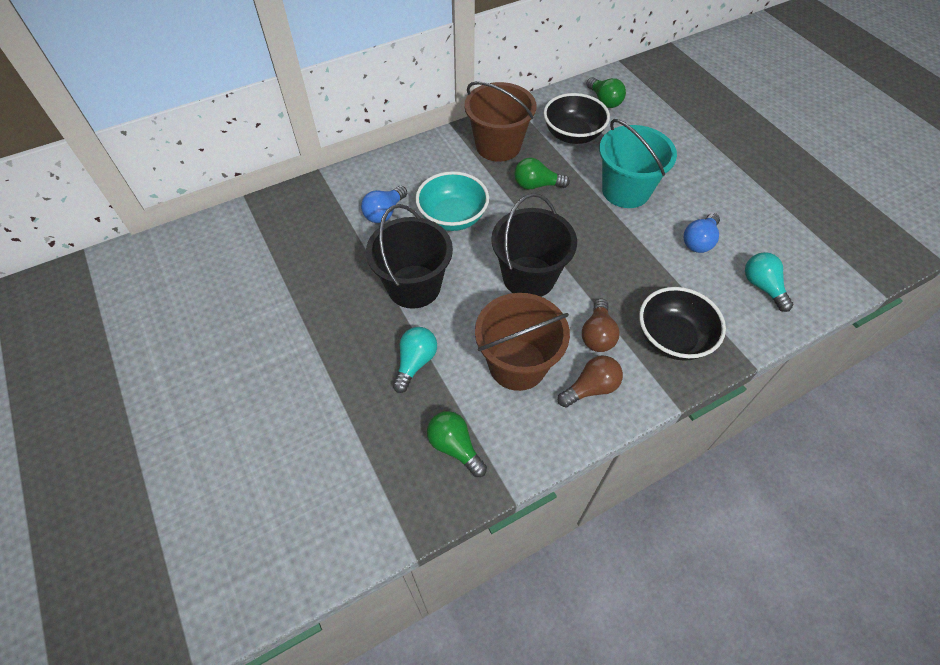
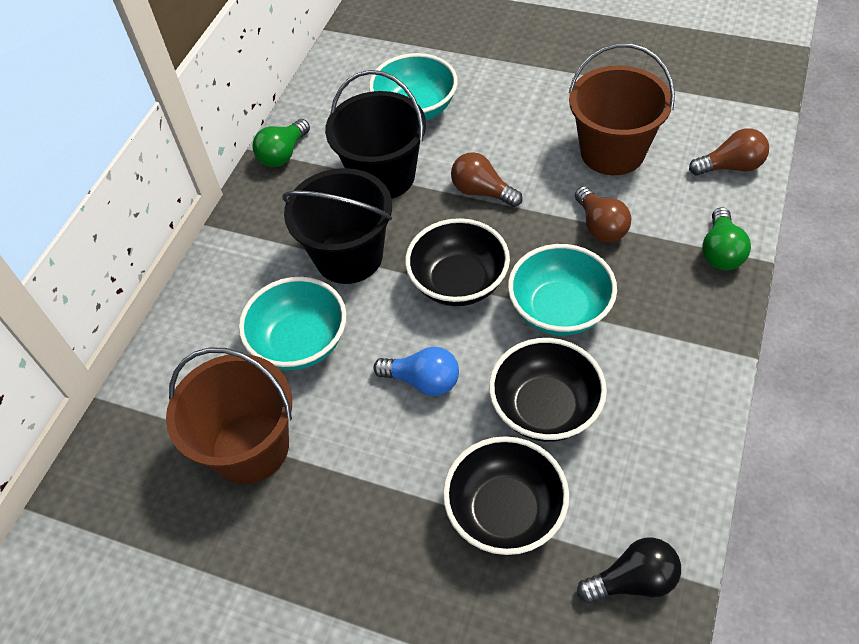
black bowl: 2 -> 3
black light bulb: 0 -> 1
blue light bulb: 2 -> 1
brown light bulb: 2 -> 3
green light bulb: 3 -> 2
turquoise bowl: 1 -> 3
turquoise bucket: 1 -> 0
turquoise light bulb: 2 -> 0

